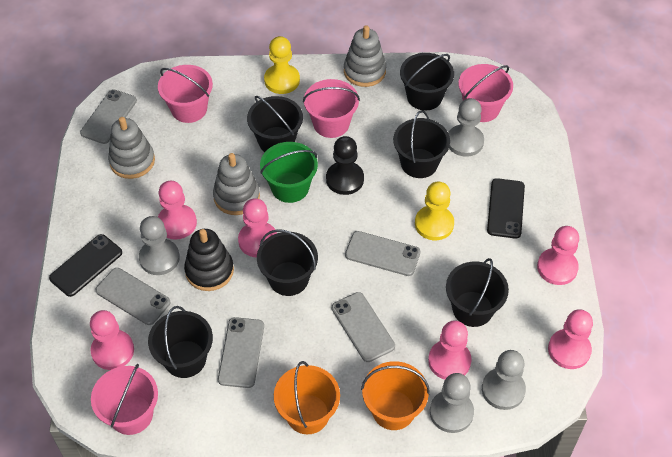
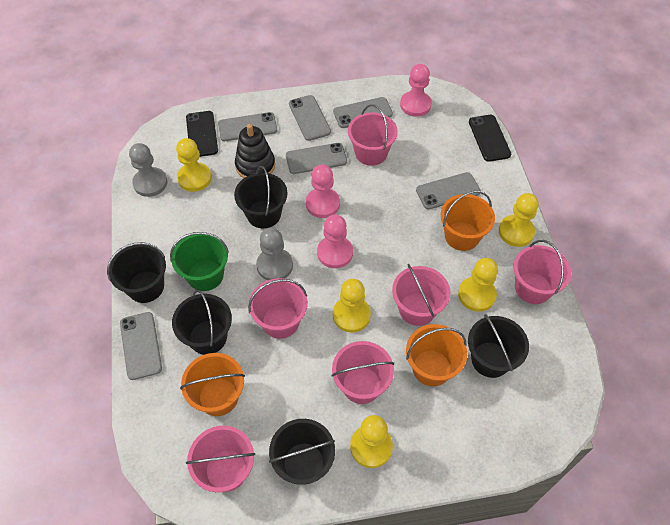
black bucket: 6 -> 5
black pawn: 1 -> 0
grey pawn: 4 -> 2
grey phone: 5 -> 6
grey stacking toy: 3 -> 0
orange bucket: 2 -> 3
pink bucket: 4 -> 6
pink pawn: 6 -> 3
yellow pawn: 2 -> 5

